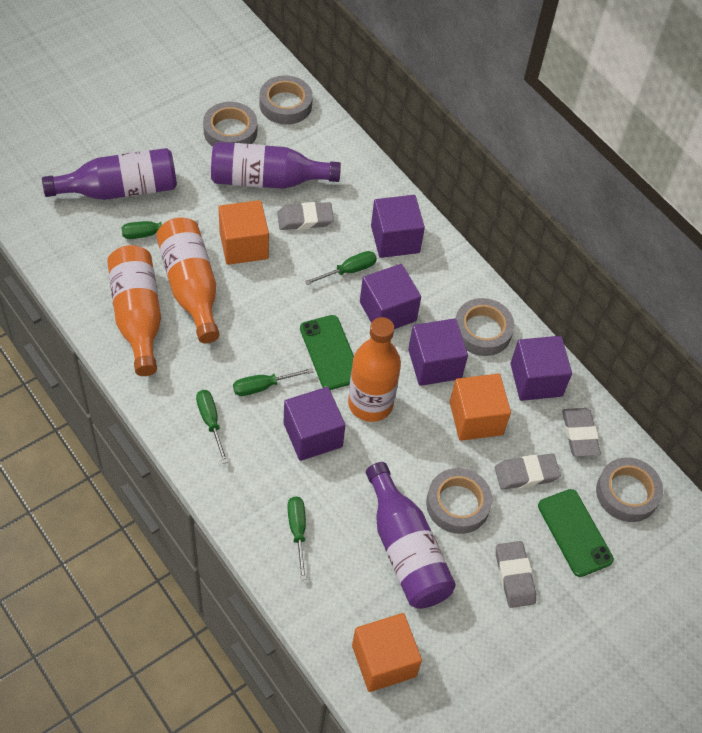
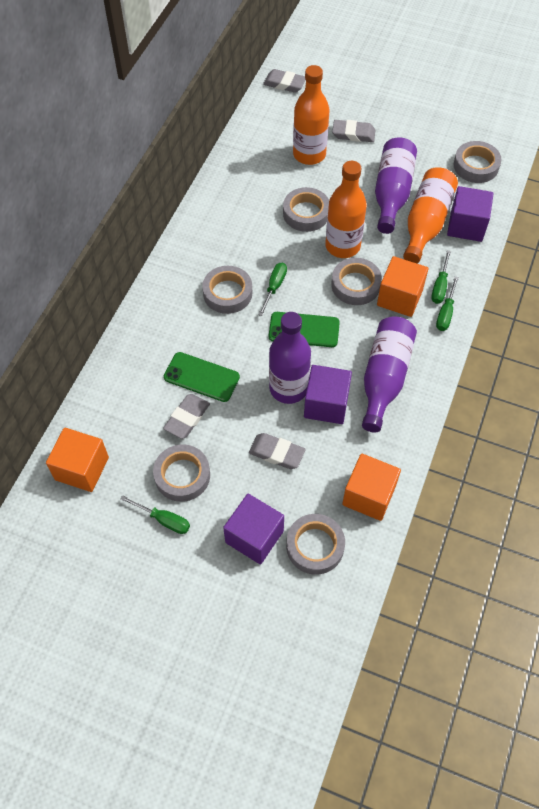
green screwdriver: 5 -> 4
grey tape: 5 -> 6
purple cube: 5 -> 3

